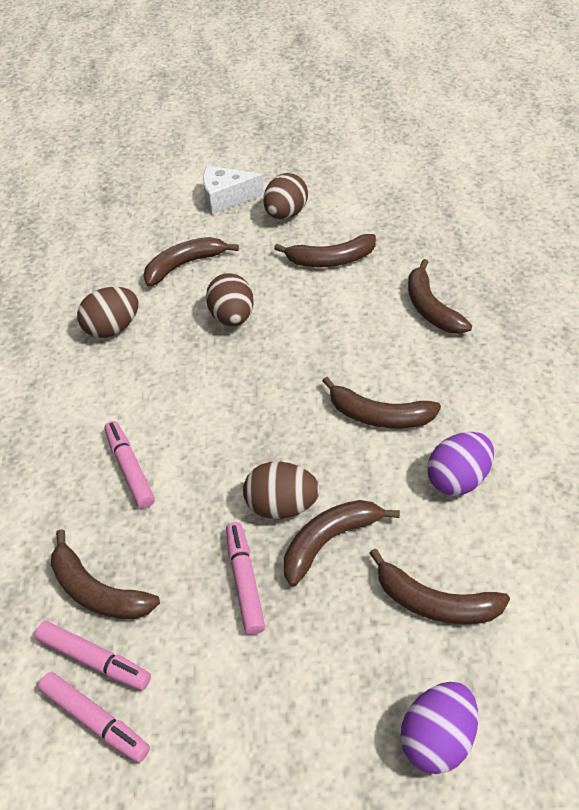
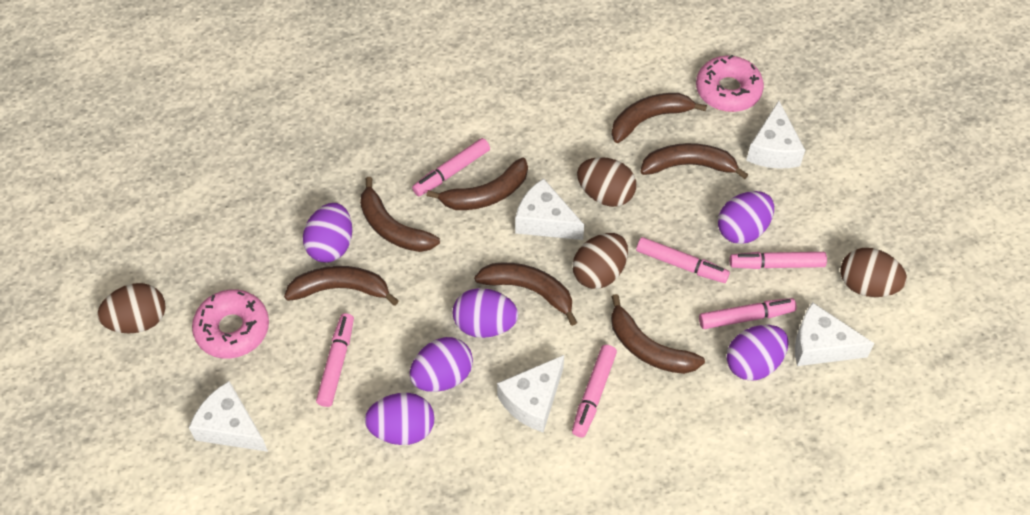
pink donut: 0 -> 2
pink marker: 4 -> 6
purple egg: 2 -> 6
white cheese: 1 -> 5

